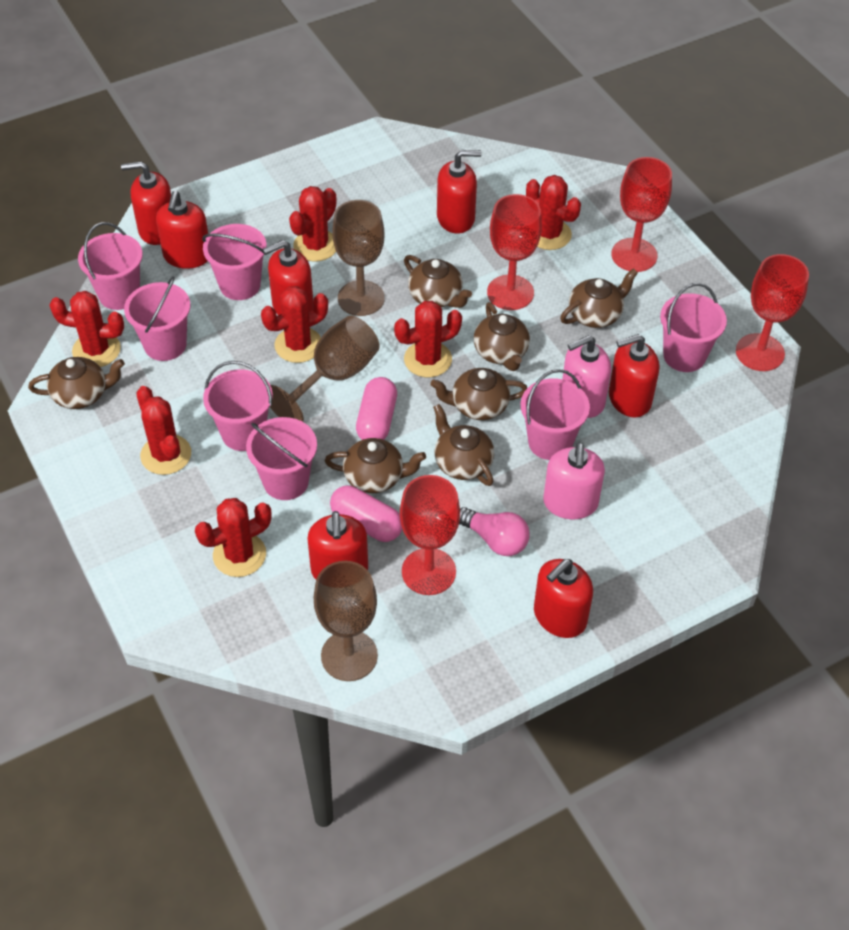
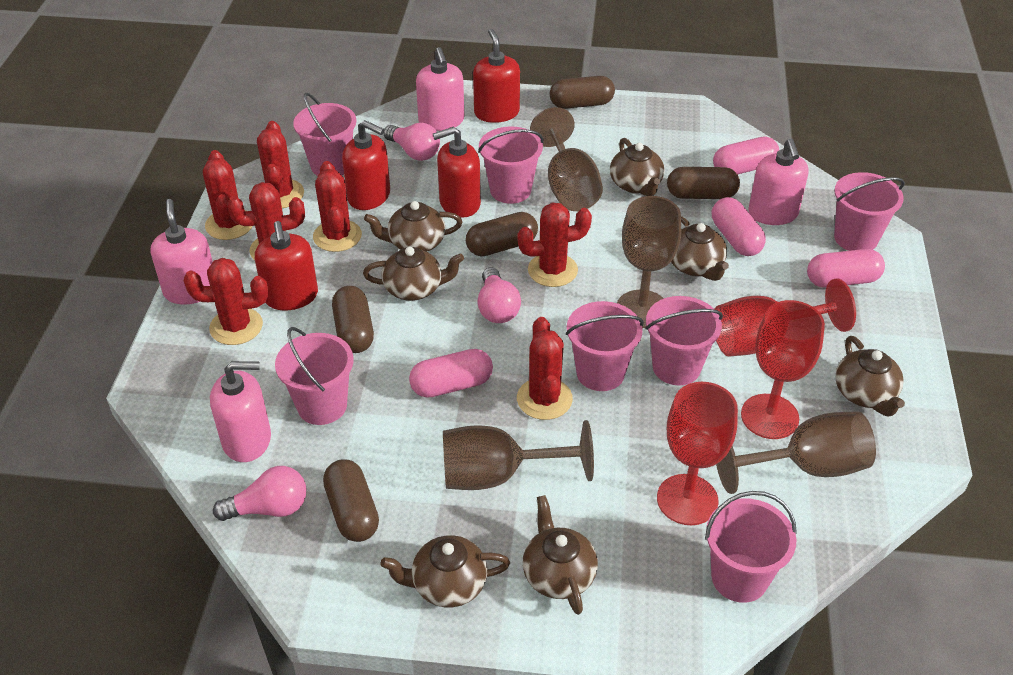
brown capsule: 0 -> 5
brown goblet: 3 -> 4
pink capsule: 2 -> 4
pink light bulb: 1 -> 3
pink soap dispenser: 2 -> 4
red goblet: 4 -> 3
red soap dispenser: 7 -> 4

